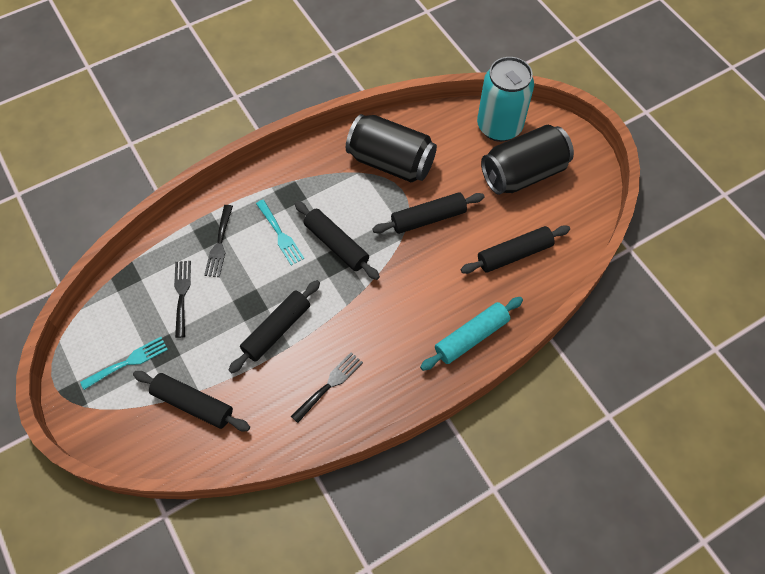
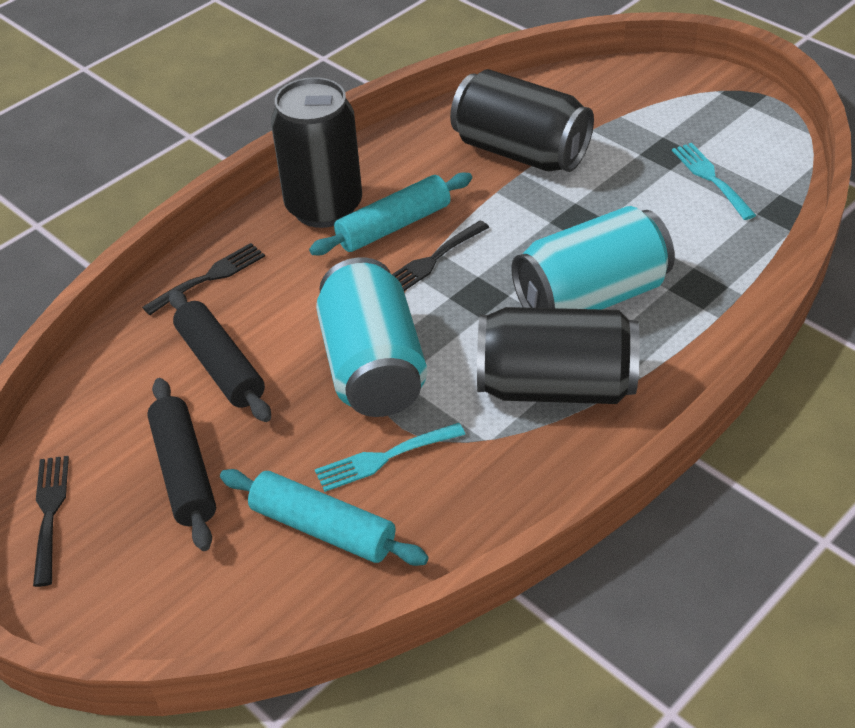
black can: 2 -> 3
black rolling pin: 5 -> 2
turquoise can: 1 -> 2
turquoise rolling pin: 1 -> 2

